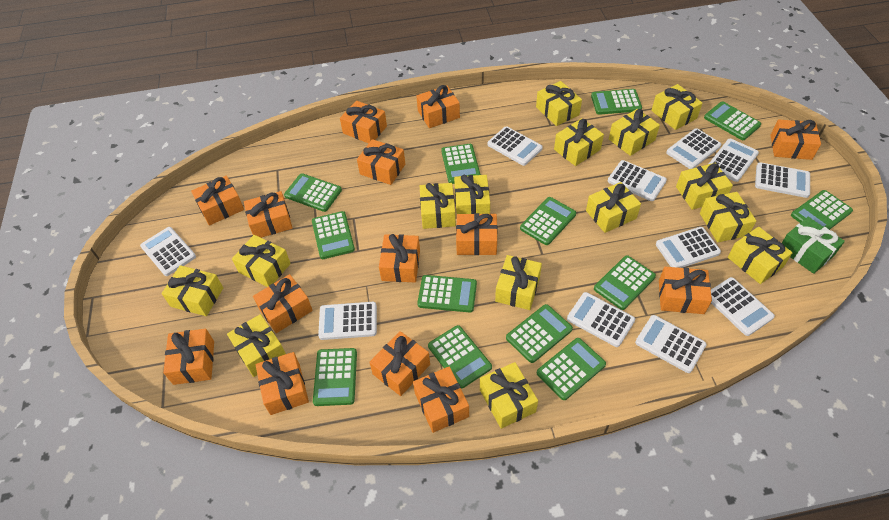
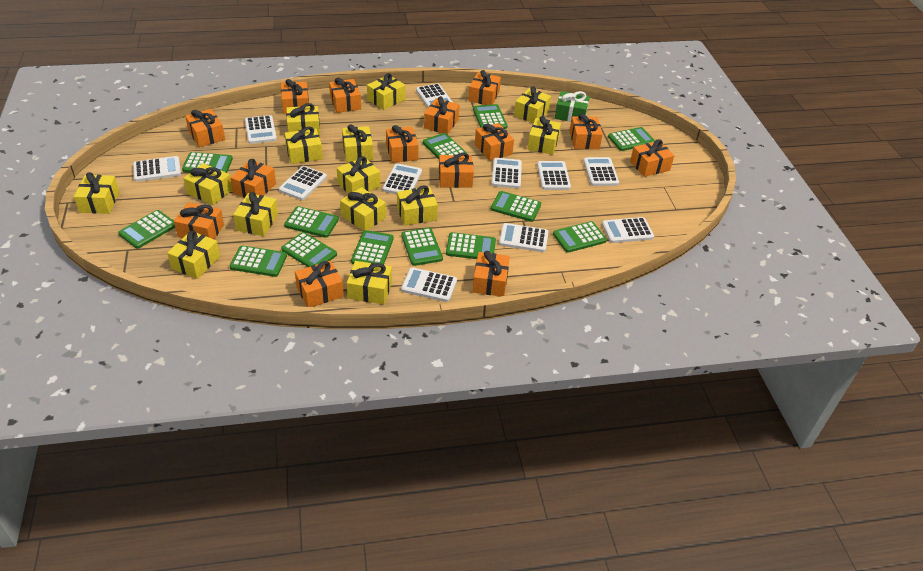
yellow gift: 15 -> 14

